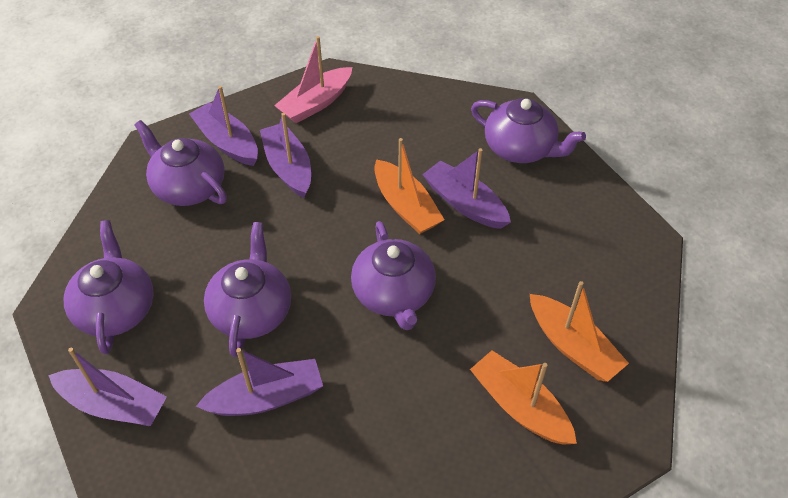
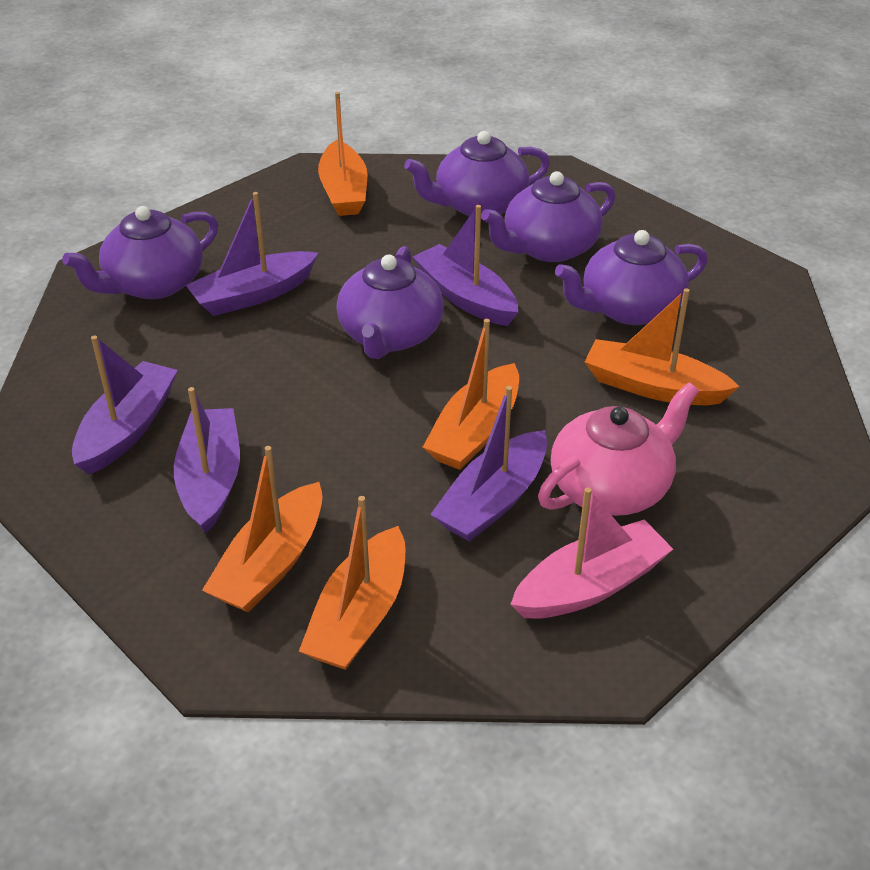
orange boat: 3 -> 5
pink teapot: 0 -> 1

